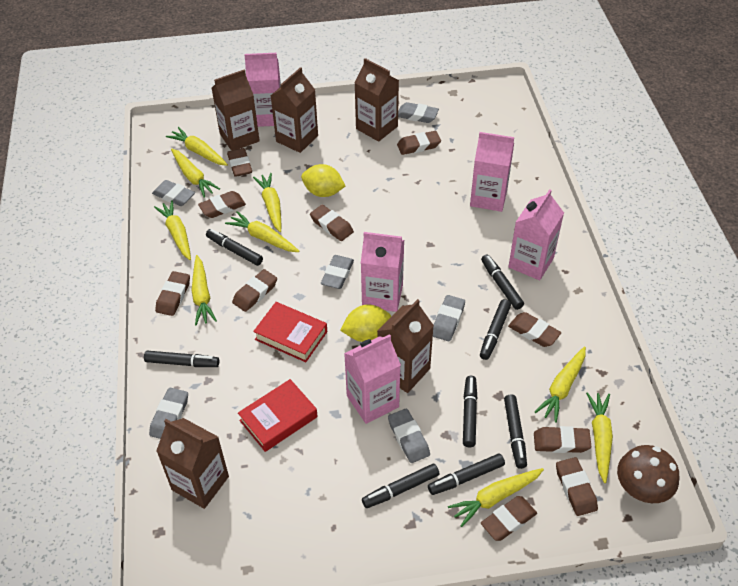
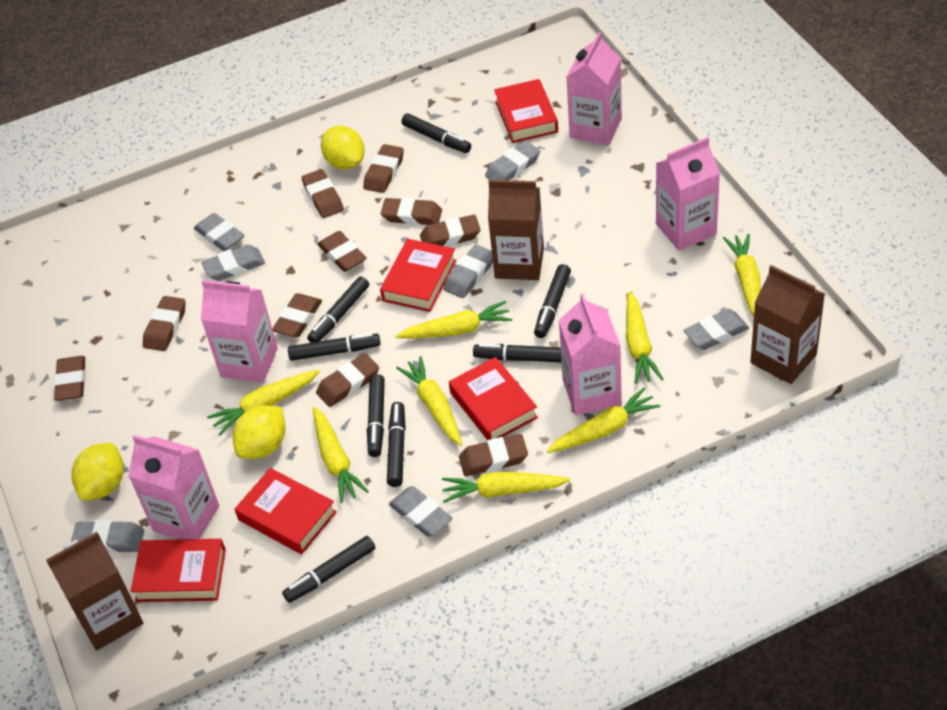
brown carton: 5 -> 3
brown mushroom: 1 -> 0
grey eraser: 6 -> 7
red book: 2 -> 5
yellow carrot: 9 -> 8
yellow lemon: 2 -> 3

